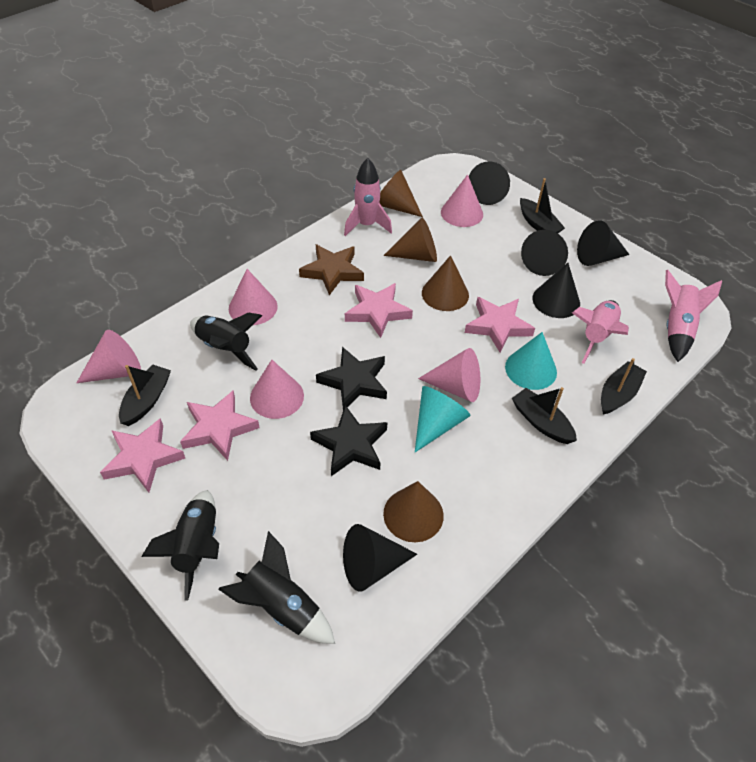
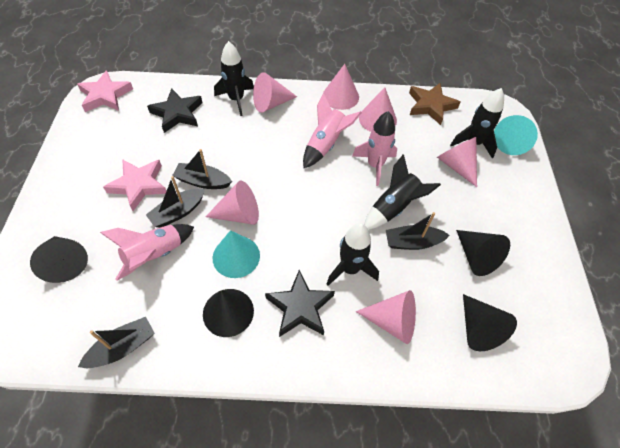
black cone: 5 -> 4
black rocket: 3 -> 4
brown cone: 4 -> 0
pink cone: 5 -> 6
pink star: 4 -> 2

